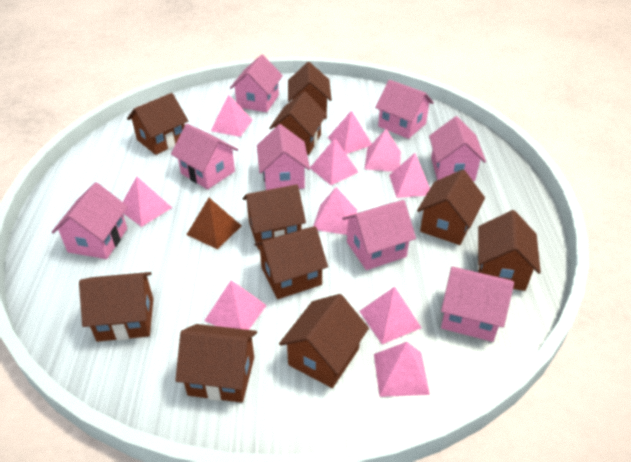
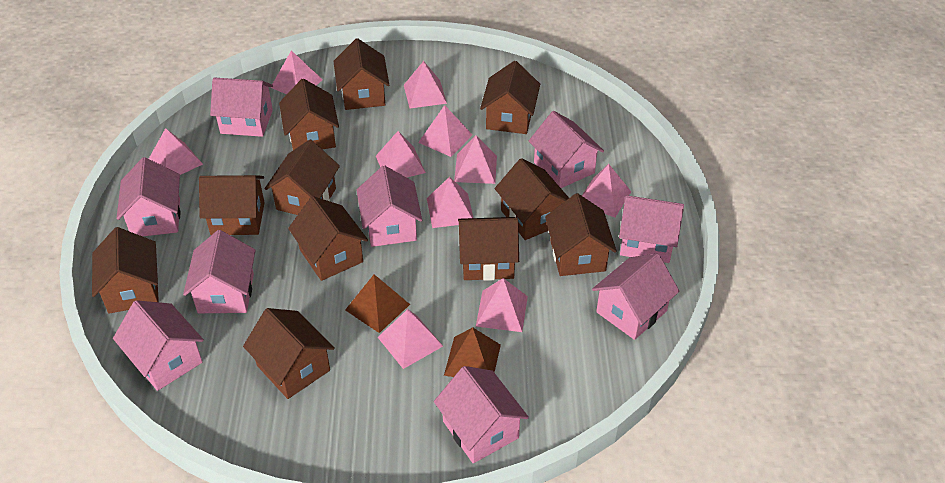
brown house: 10 -> 11
brown pyramid: 1 -> 2
pink house: 8 -> 9

